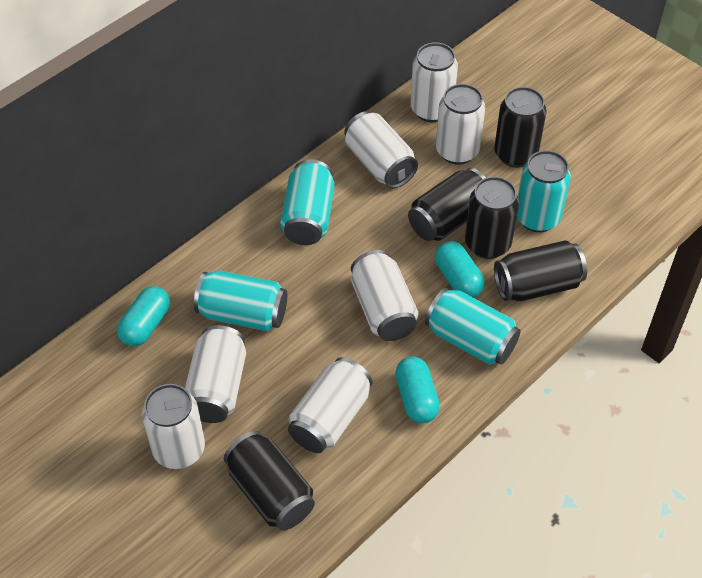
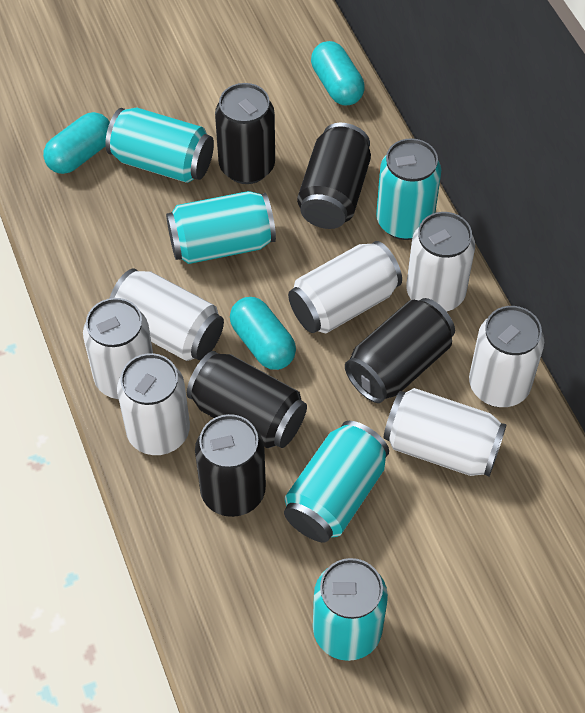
turquoise can: 4 -> 5

